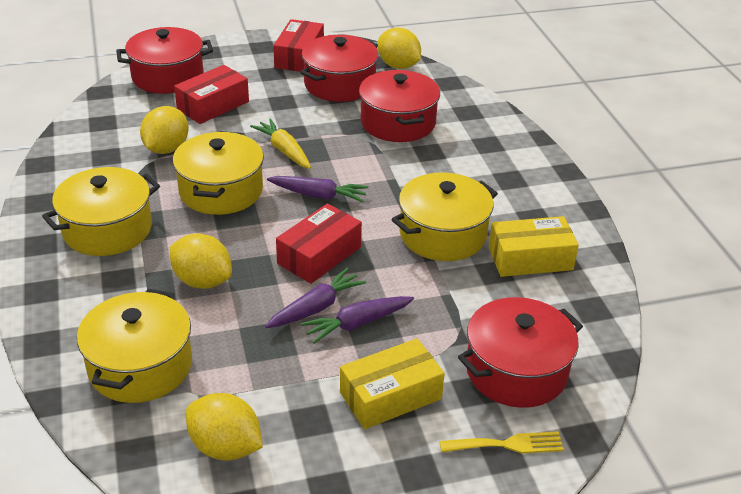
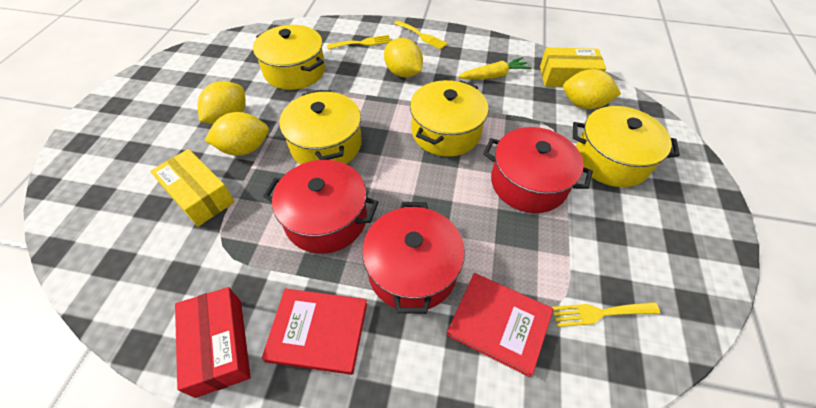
purple carrot: 3 -> 0
red book: 0 -> 2
red box: 3 -> 1
red pot: 4 -> 3
yellow fork: 1 -> 3

